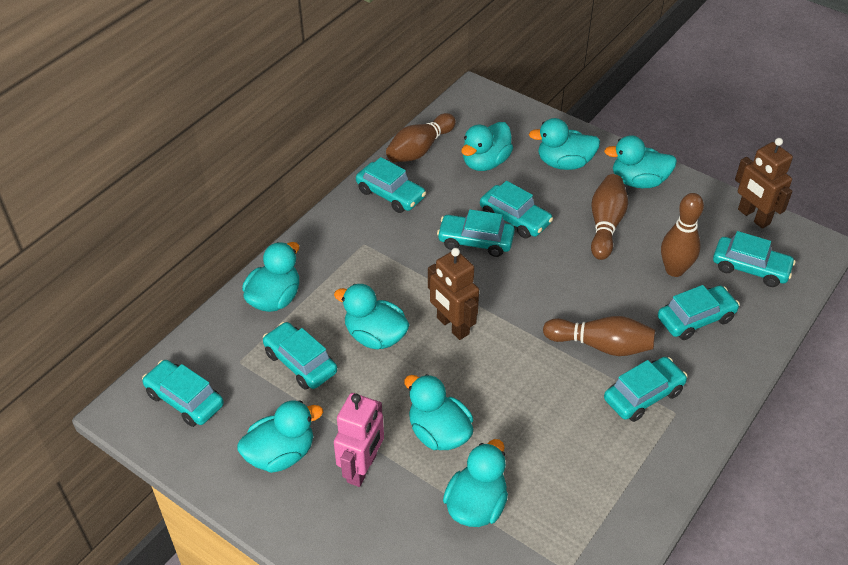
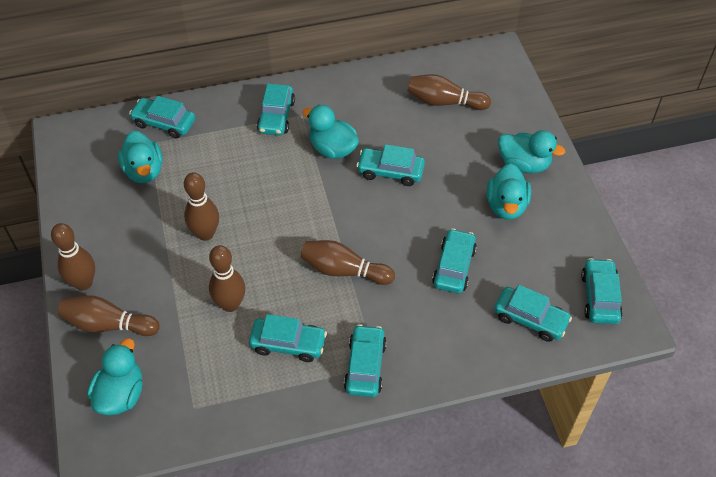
brown bowling pin: 4 -> 6
brown robot: 2 -> 0
pink robot: 1 -> 0
turquoise duck: 8 -> 5

